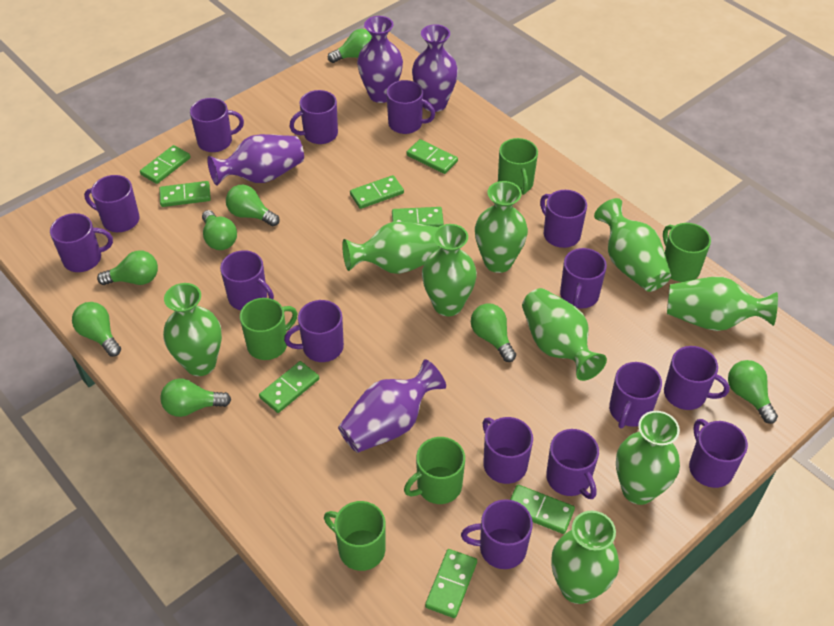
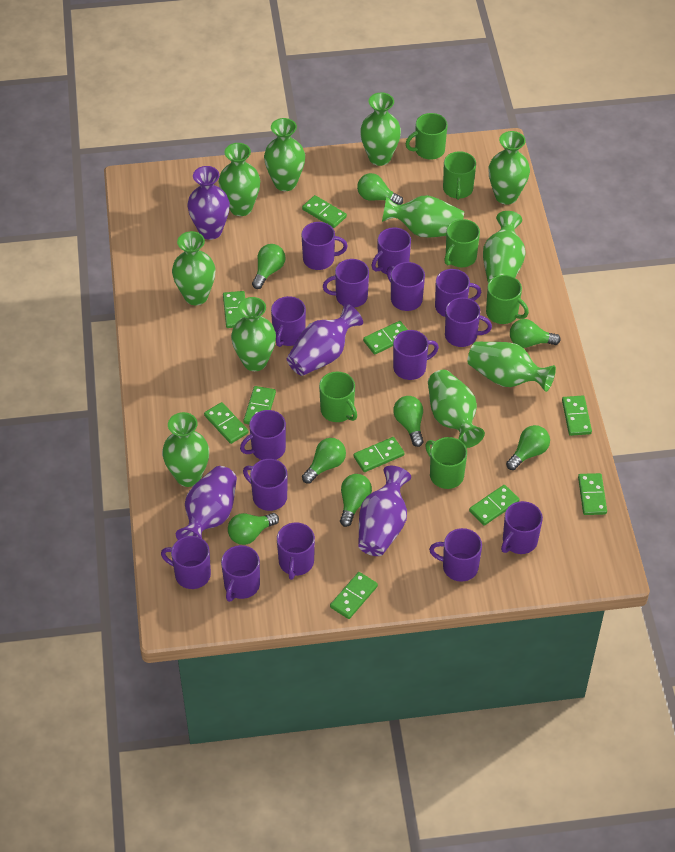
green domino: 8 -> 10
green mug: 5 -> 6
green vase: 9 -> 11

